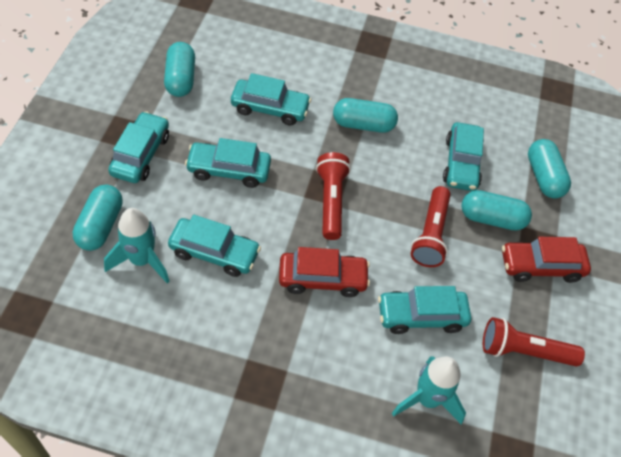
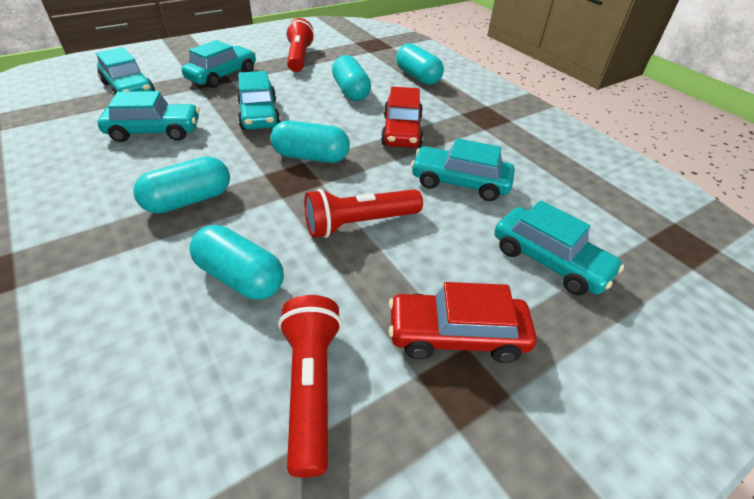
turquoise rocket: 2 -> 0

